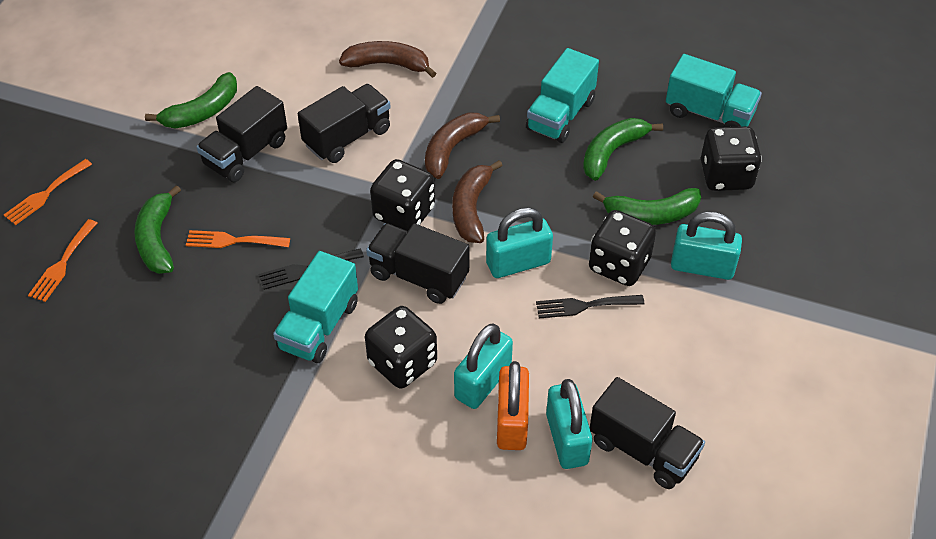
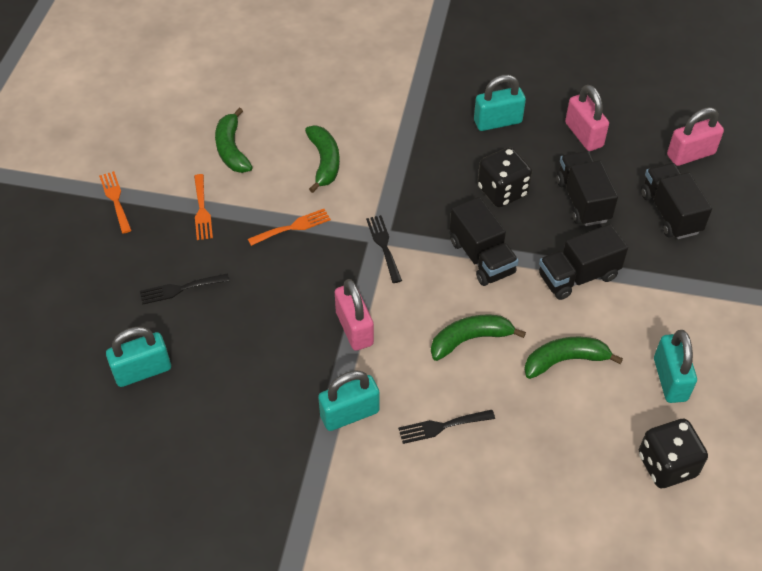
black dice: 4 -> 2
black fork: 2 -> 3
brown banana: 3 -> 0
orange padlock: 1 -> 0
pink padlock: 0 -> 3
turquoise truck: 3 -> 0

